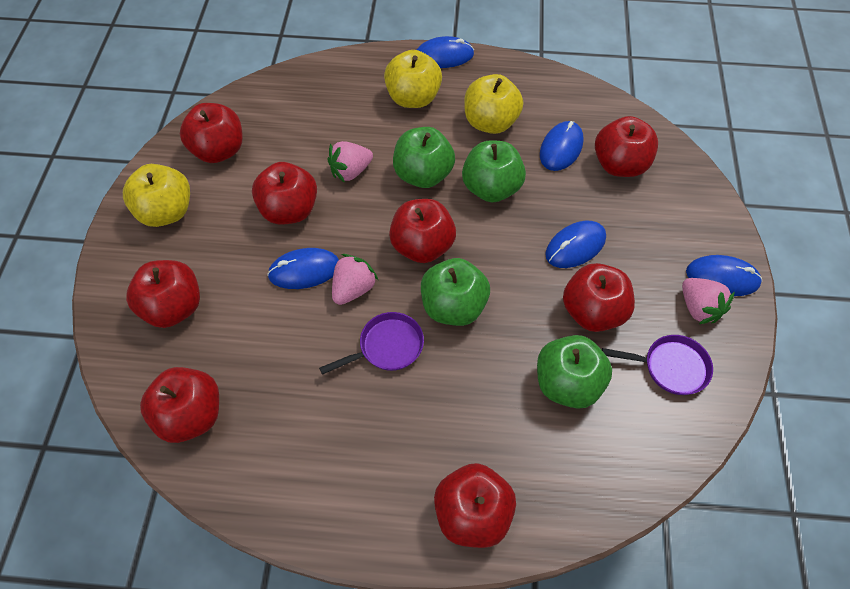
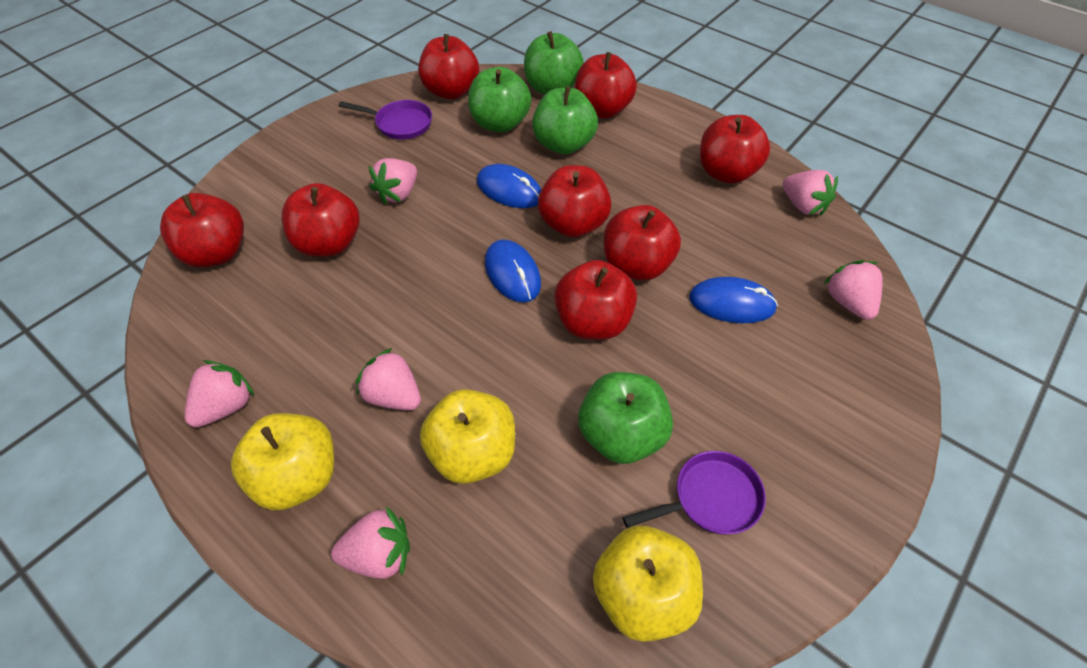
blue mouse: 5 -> 3
pink strawberry: 3 -> 6

